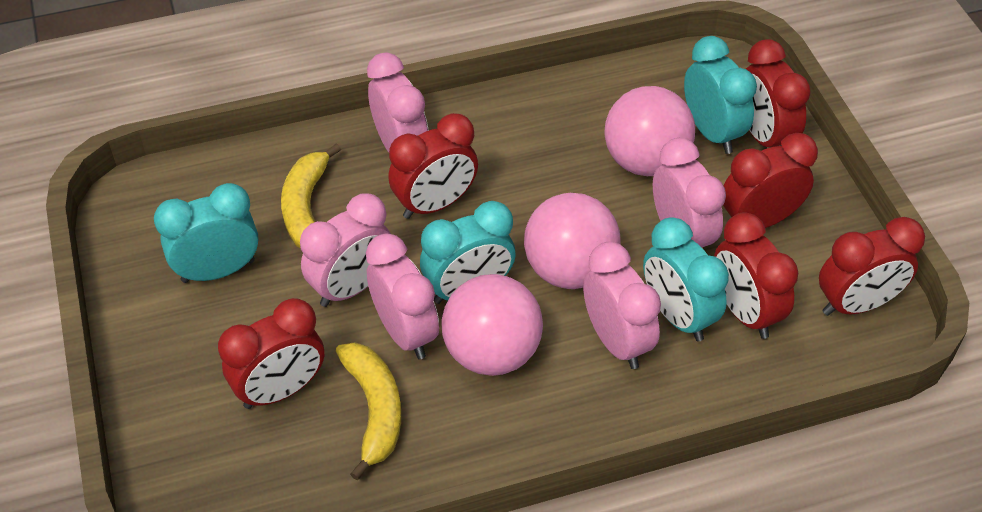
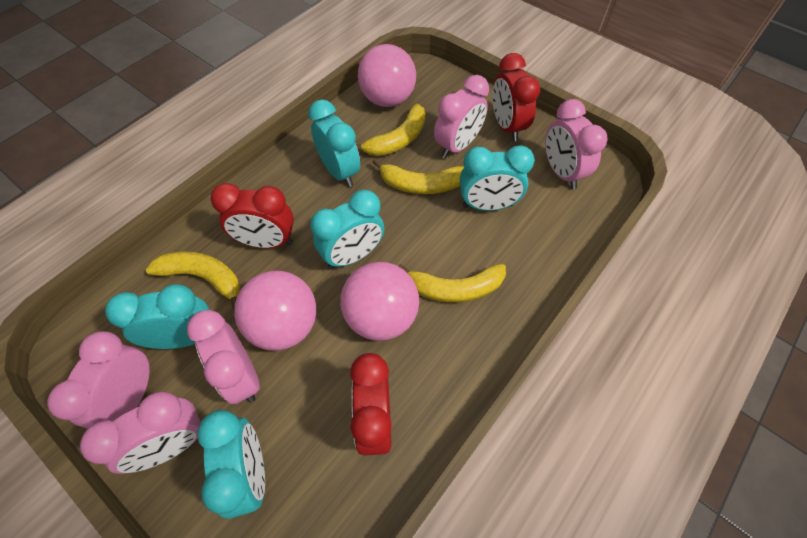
red clock: 6 -> 3
turquoise clock: 4 -> 5
yellow banana: 2 -> 4

